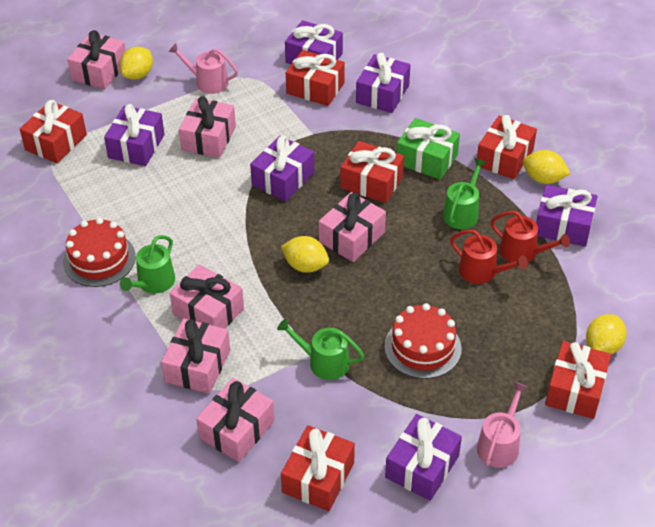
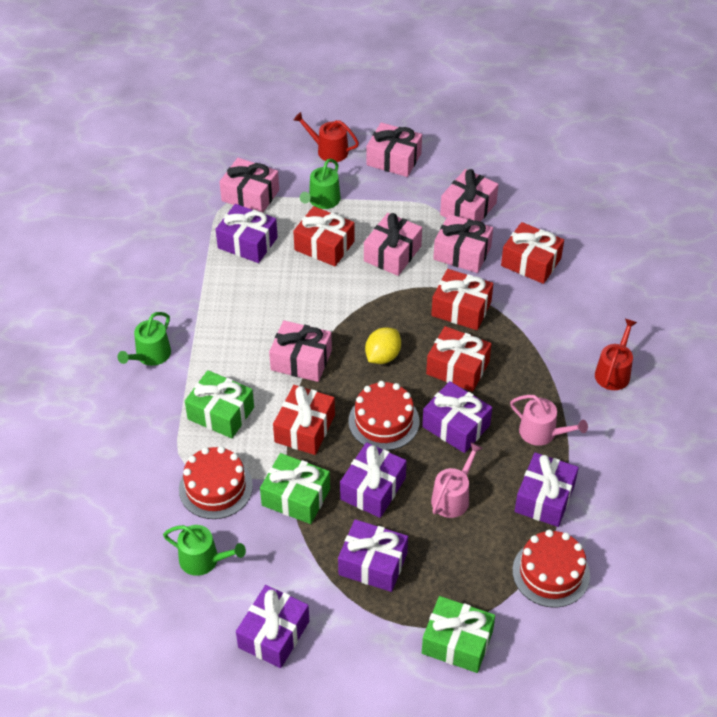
green gift: 1 -> 3
red cake: 2 -> 3
red gift: 6 -> 5
yellow lemon: 4 -> 1

